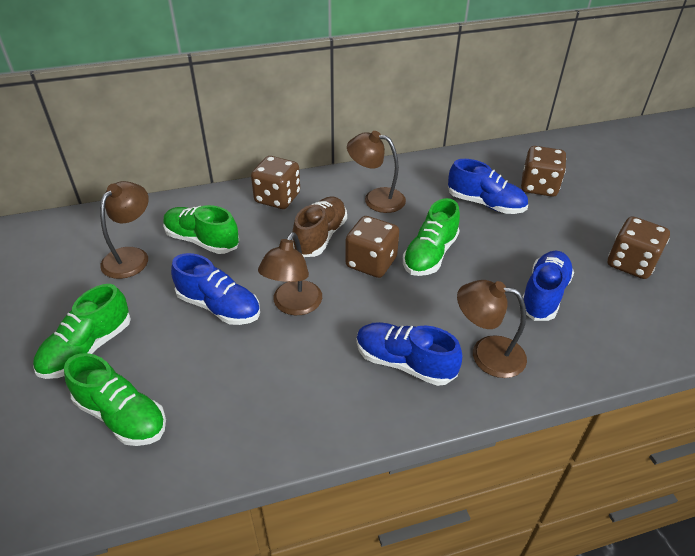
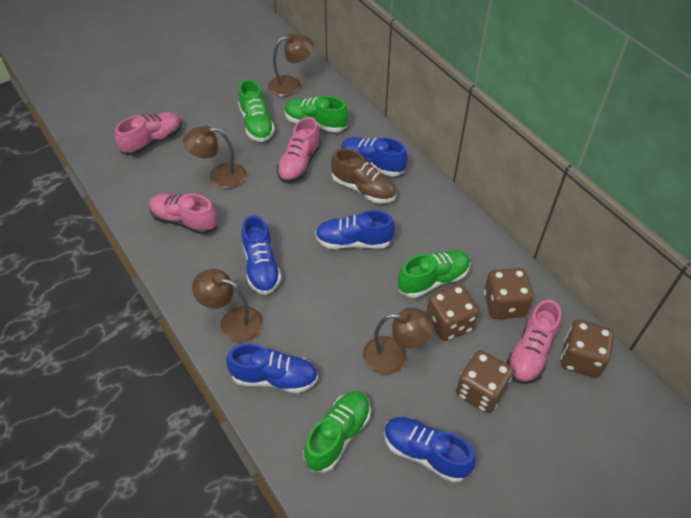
blue shoe: 4 -> 5
pink shoe: 0 -> 4

